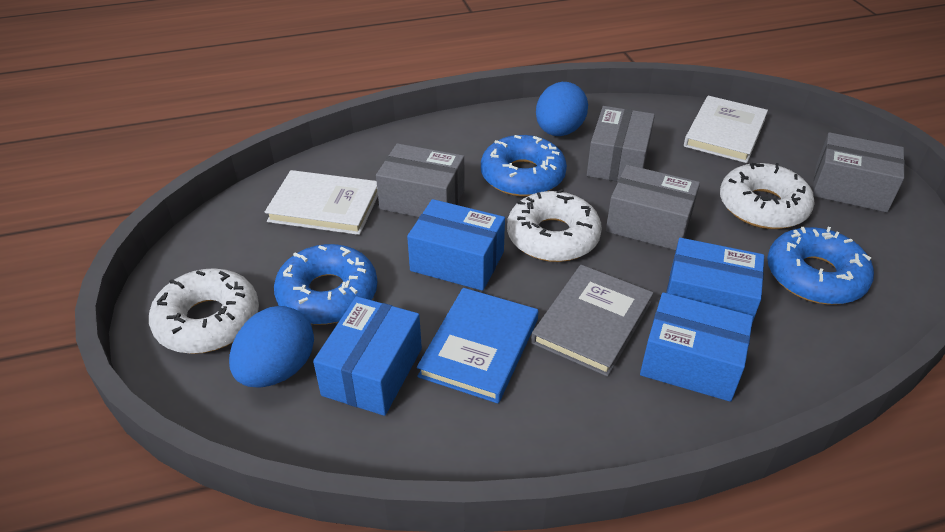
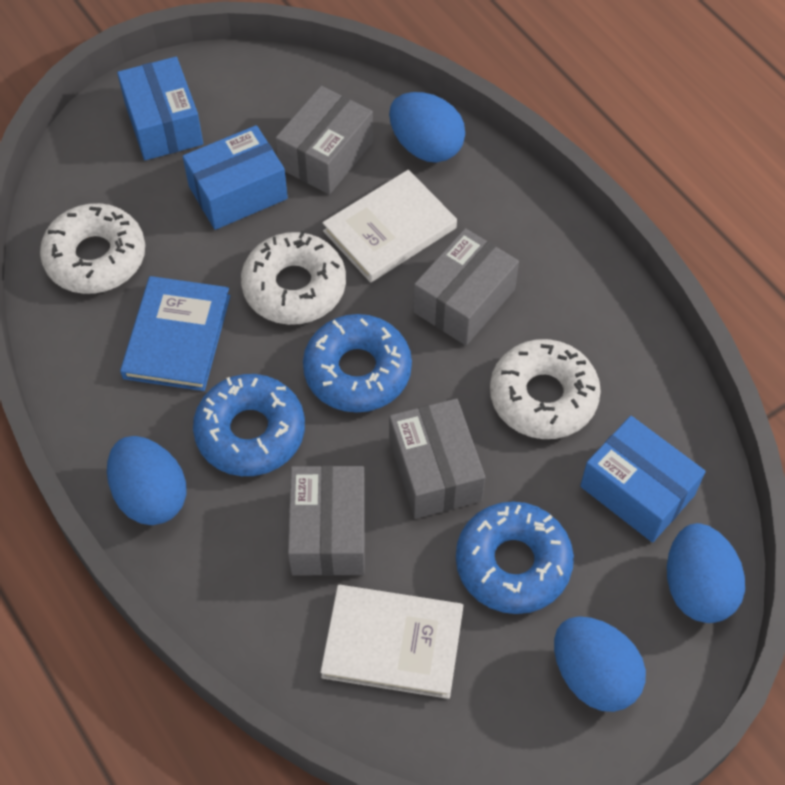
blue box: 4 -> 3
blue egg: 2 -> 4
grey book: 1 -> 0

